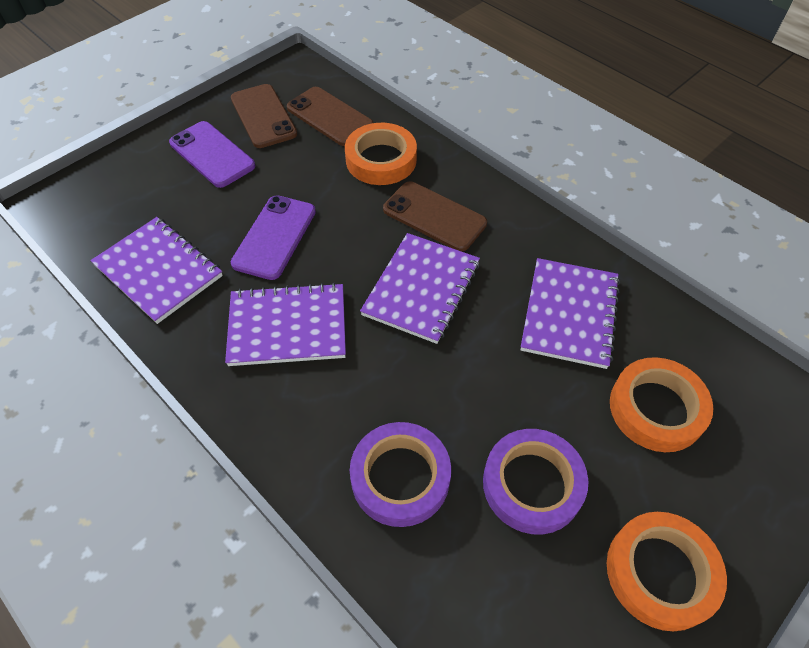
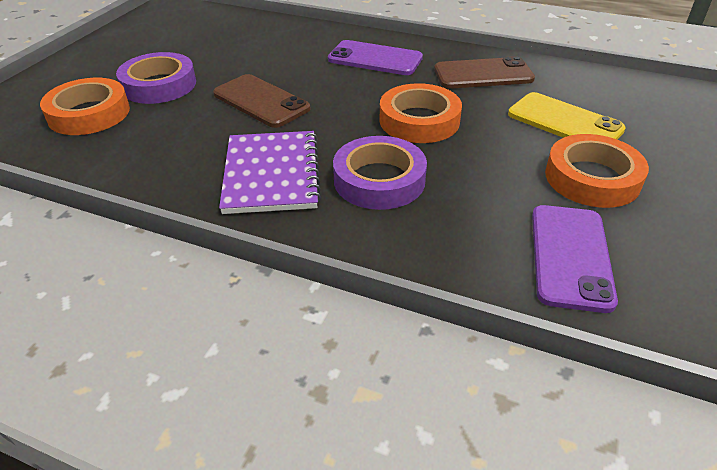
brown phone: 3 -> 2
purple notebook: 4 -> 1
yellow phone: 0 -> 1

